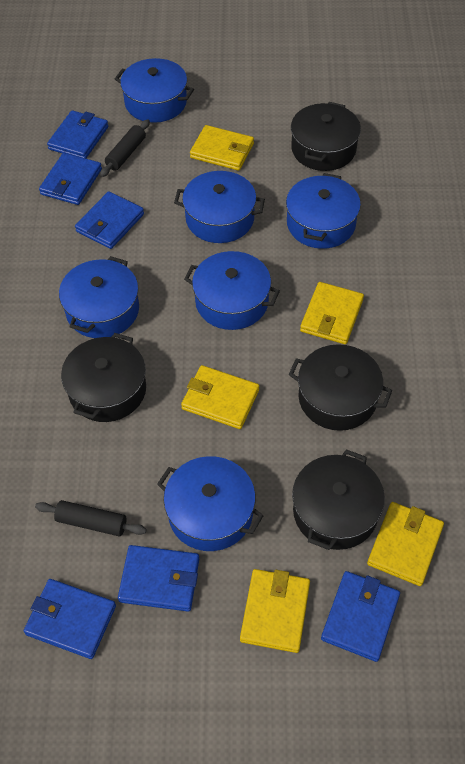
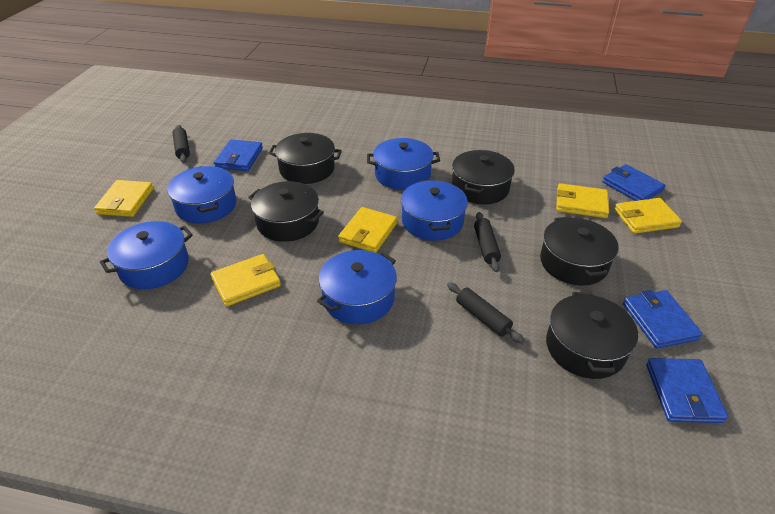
black pot: 4 -> 5
black rolling pin: 2 -> 3
blue pot: 6 -> 5
blue wallet: 6 -> 4

